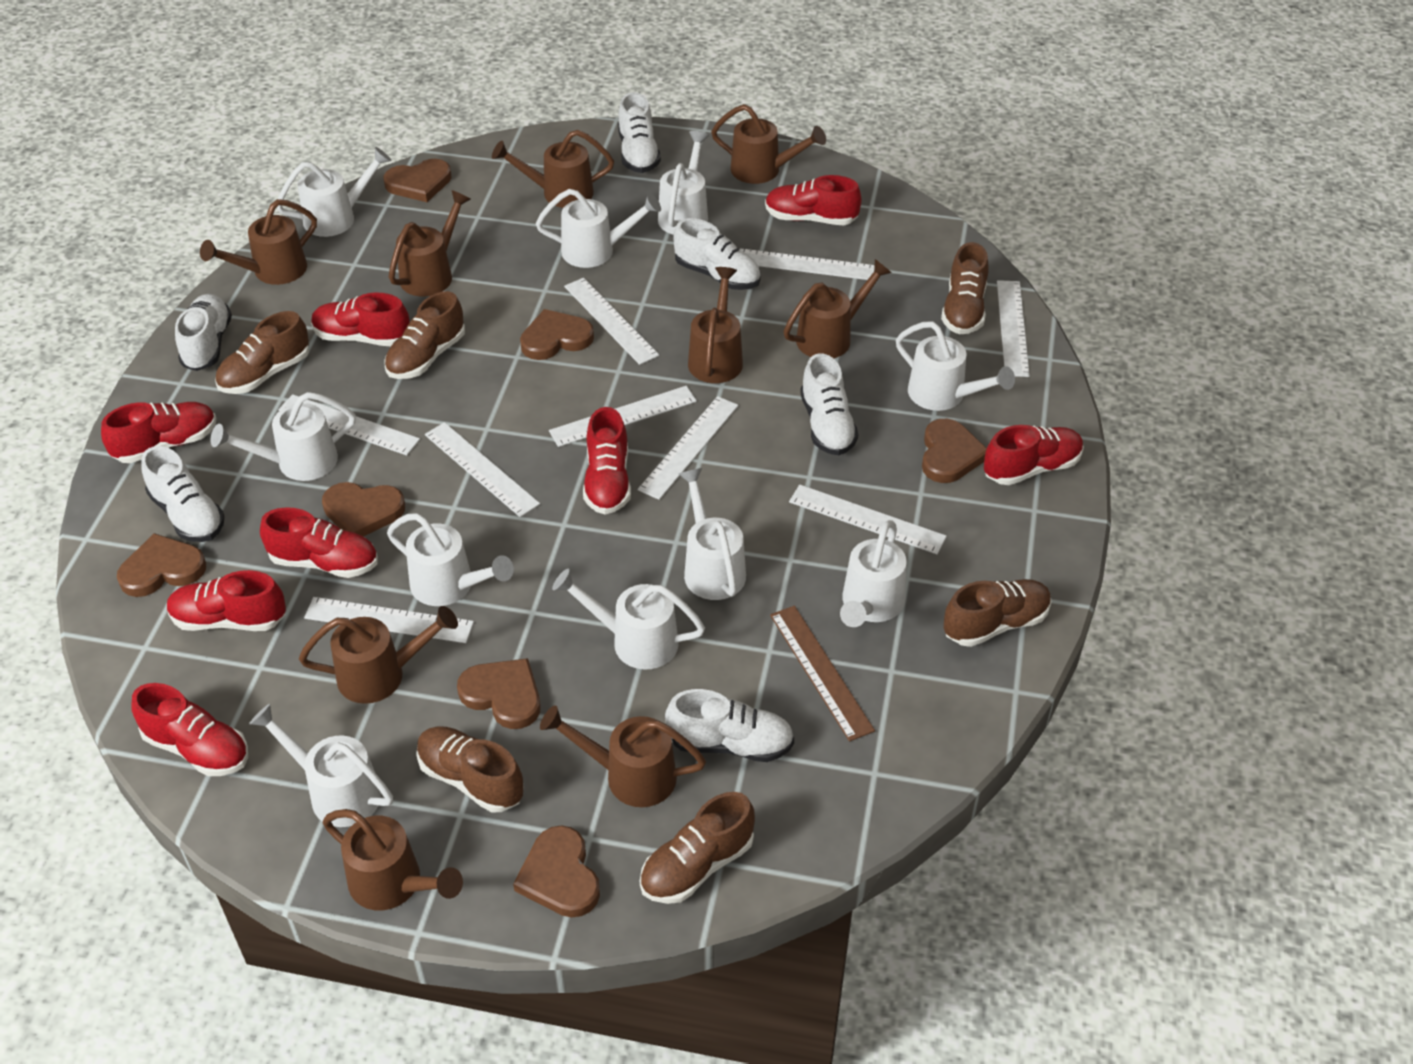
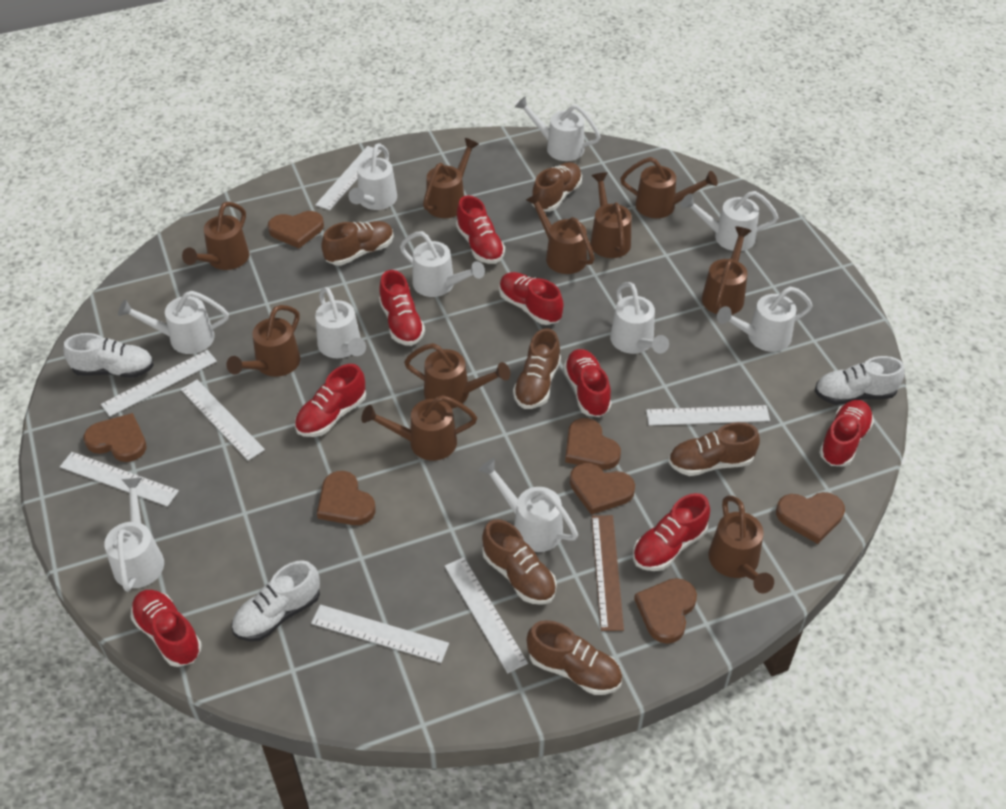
brown watering can: 9 -> 10
white ruler: 9 -> 7
white shoe: 6 -> 3

